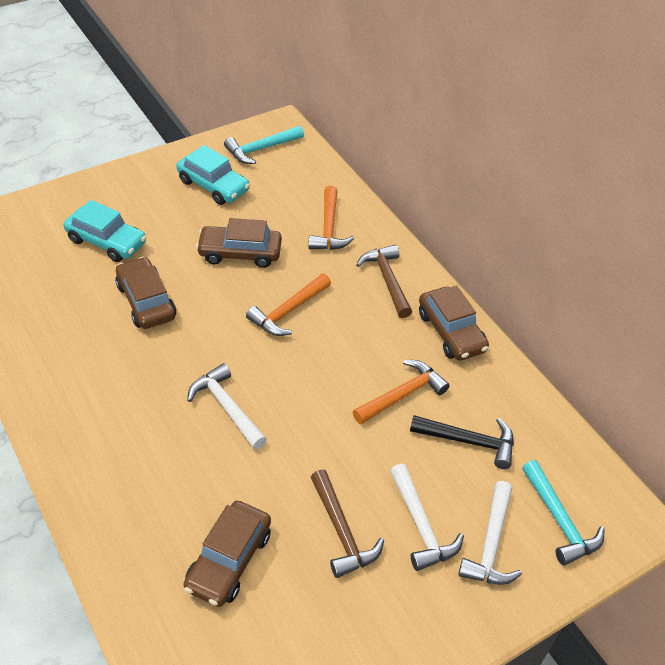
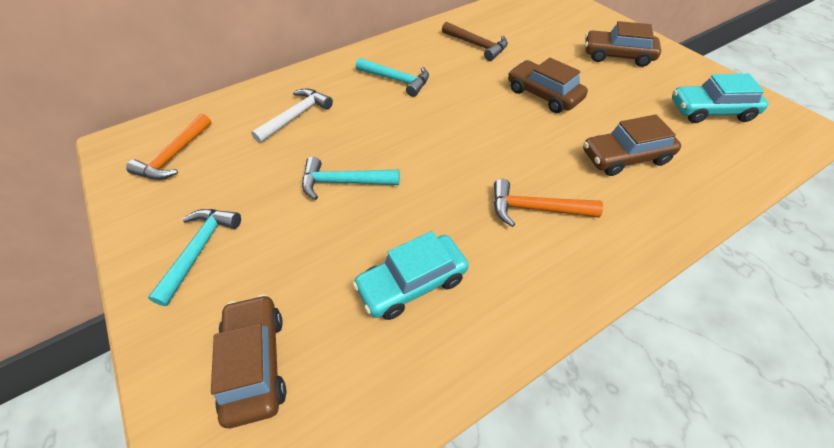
black hammer: 1 -> 0
brown hammer: 2 -> 1
orange hammer: 3 -> 2
turquoise hammer: 2 -> 3
white hammer: 3 -> 1

